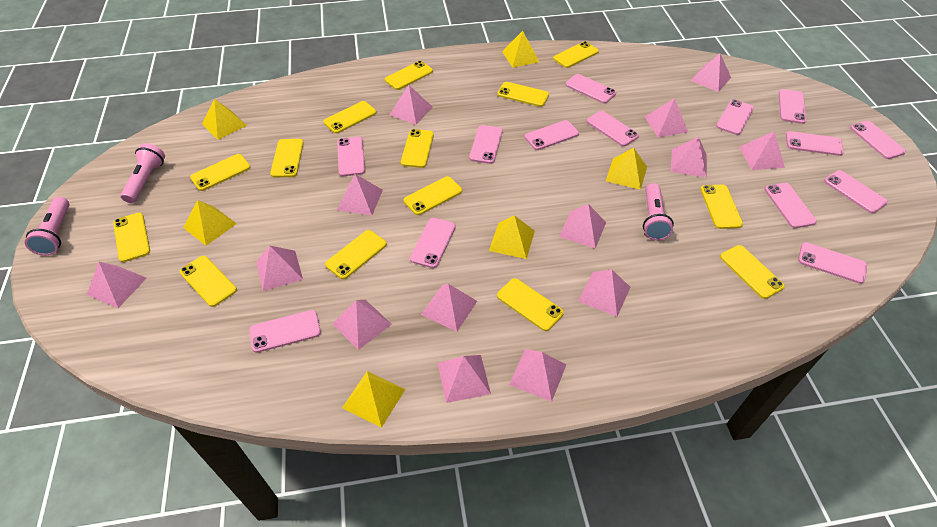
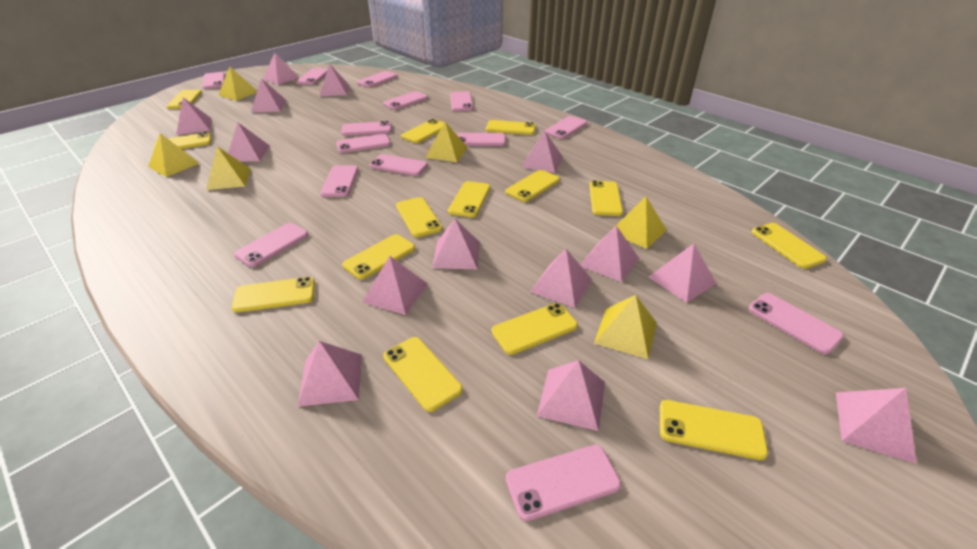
pink flashlight: 3 -> 0

